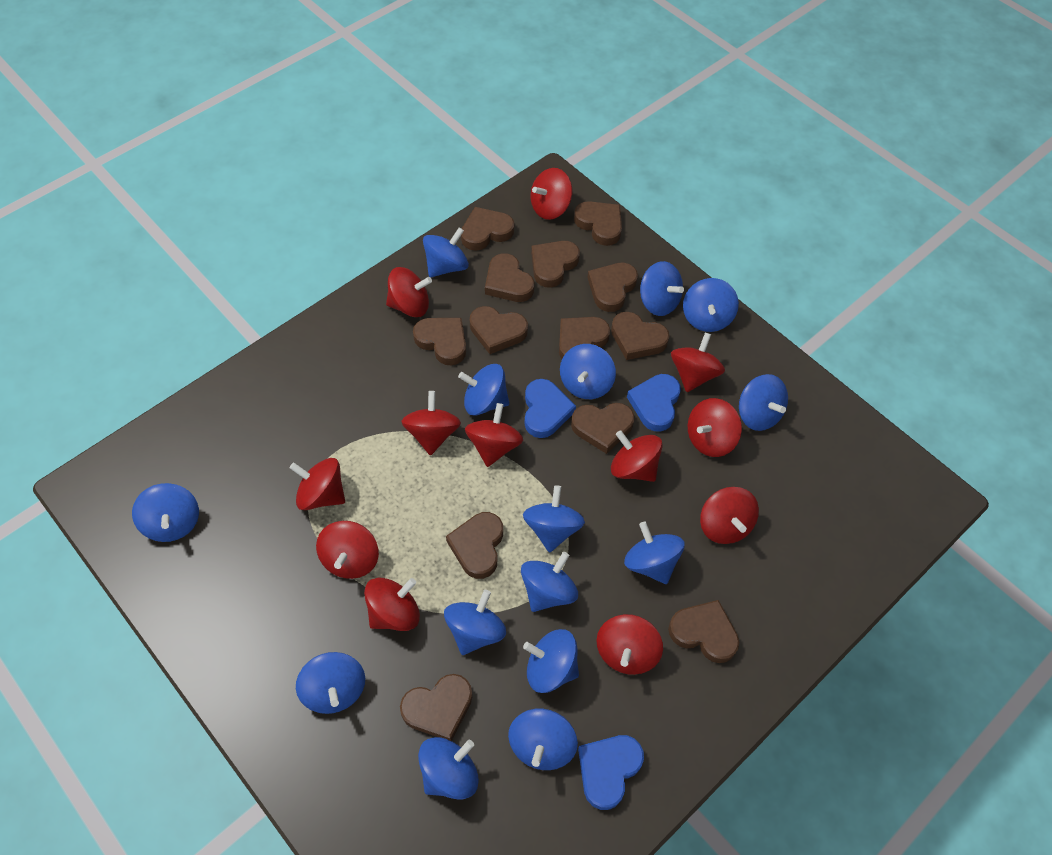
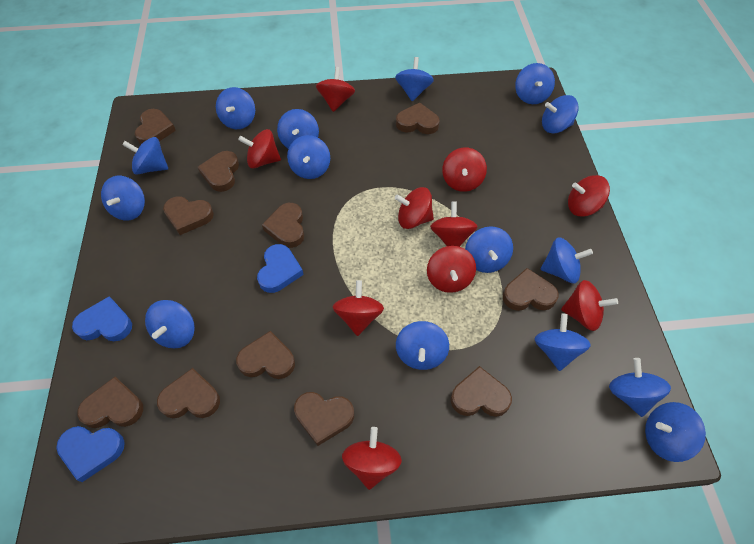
brown heart: 13 -> 11
red spinning top: 12 -> 10

